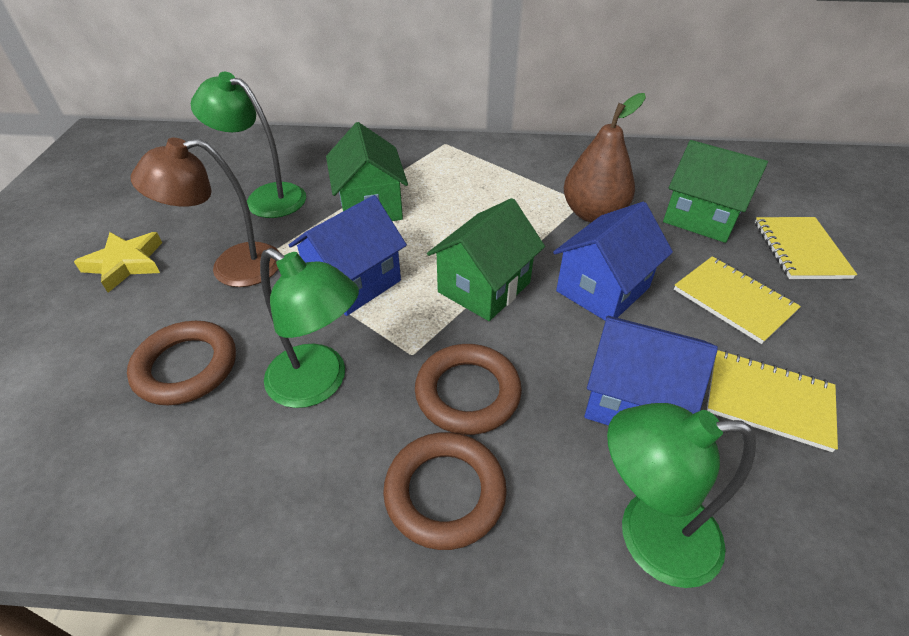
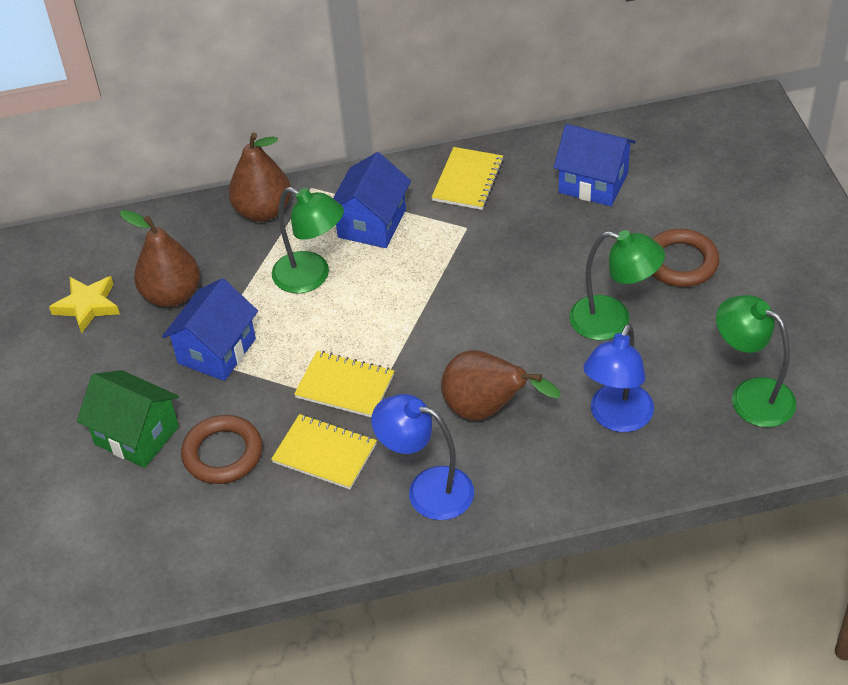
blue lamp: 0 -> 2
brown lamp: 1 -> 0
brown pear: 1 -> 3
brown ring: 3 -> 2
green house: 3 -> 1

